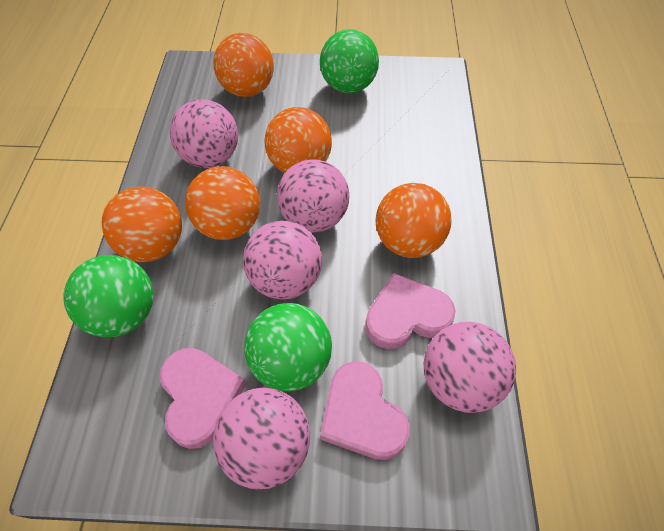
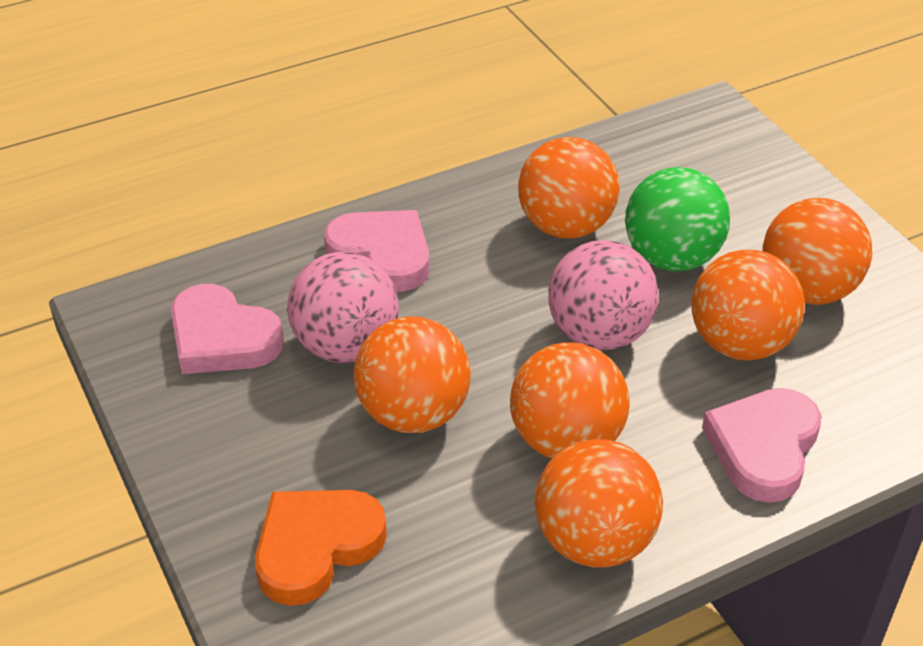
green ball: 3 -> 1
orange ball: 5 -> 6
orange heart: 0 -> 1
pink ball: 5 -> 2

